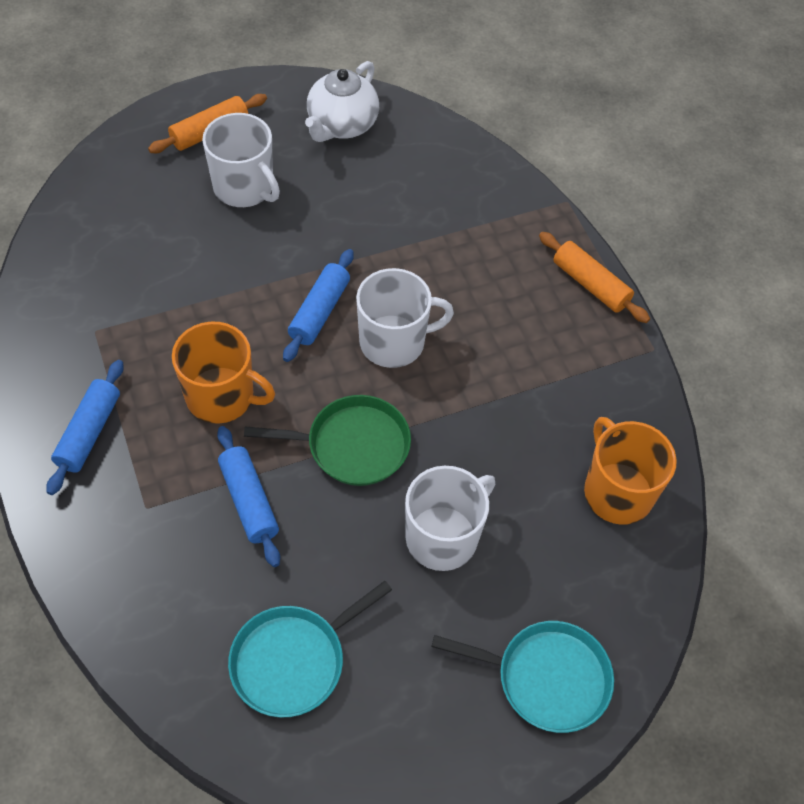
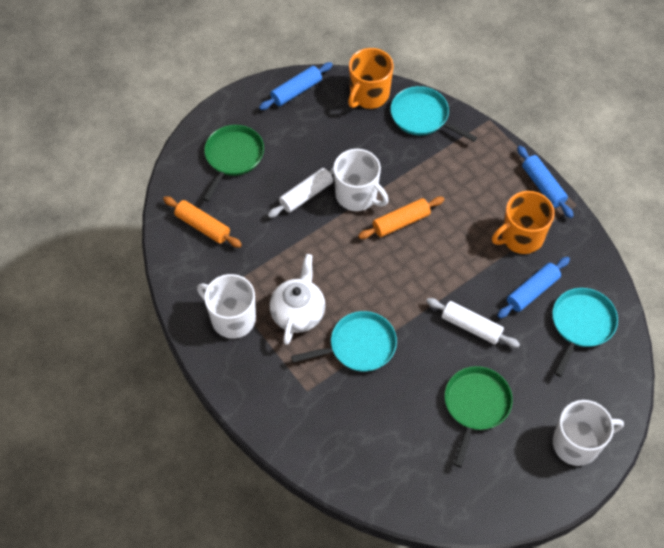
green pan: 1 -> 2
turquoise pan: 2 -> 3
white rolling pin: 0 -> 2

